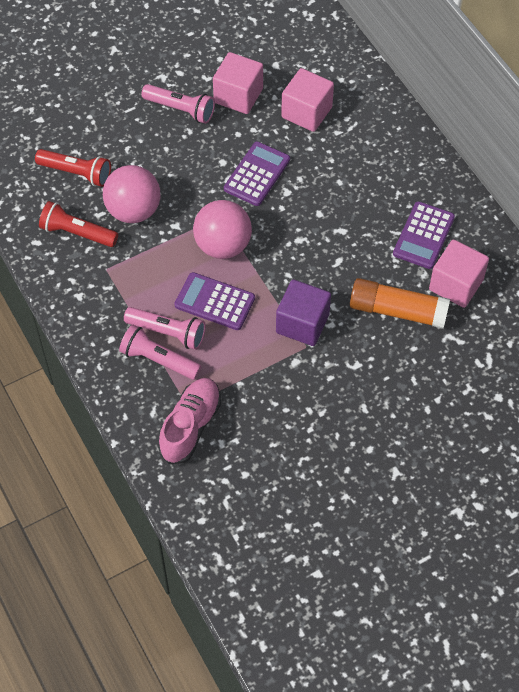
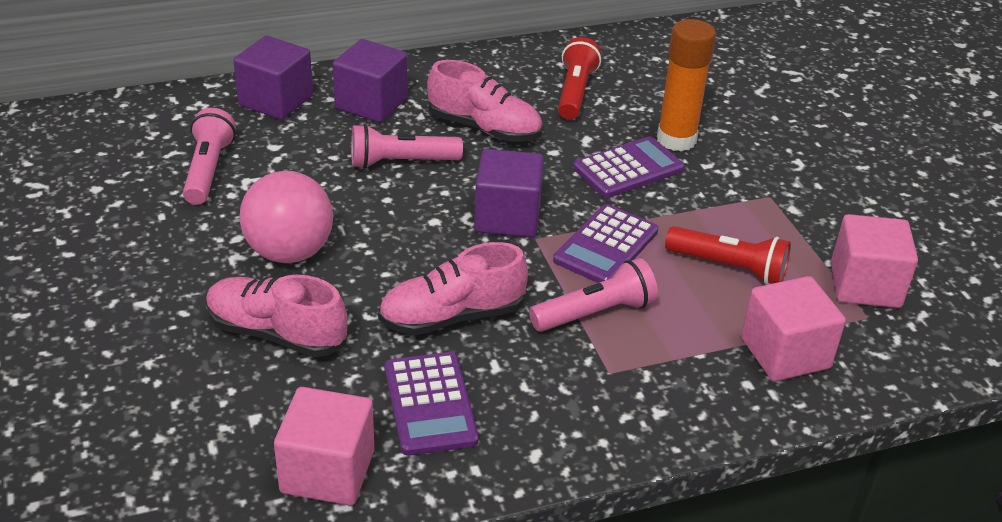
pink ball: 2 -> 1
pink shoe: 1 -> 3
purple cube: 1 -> 3

